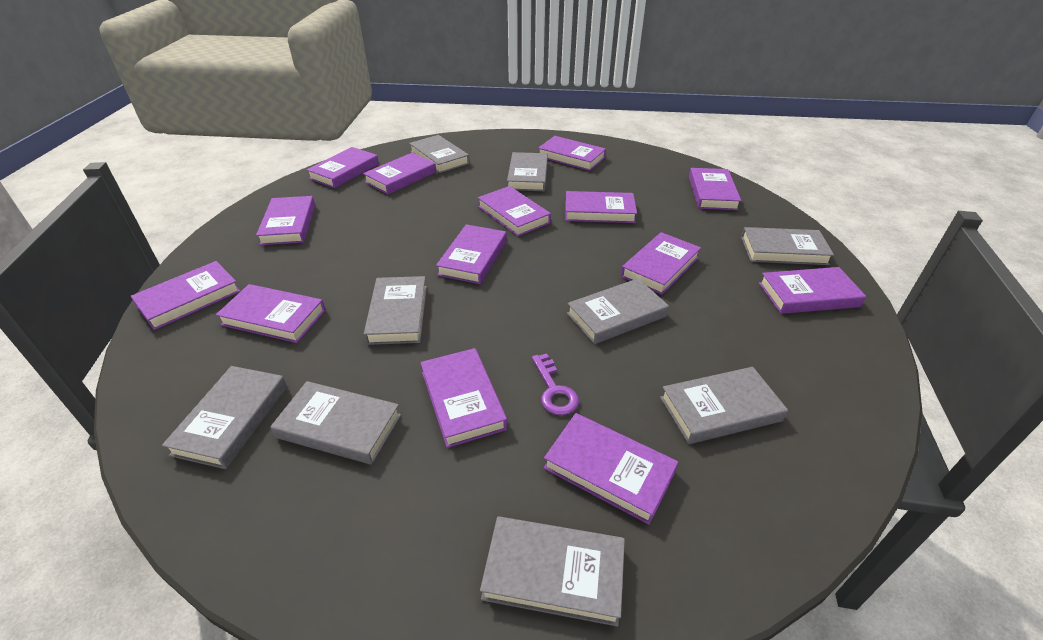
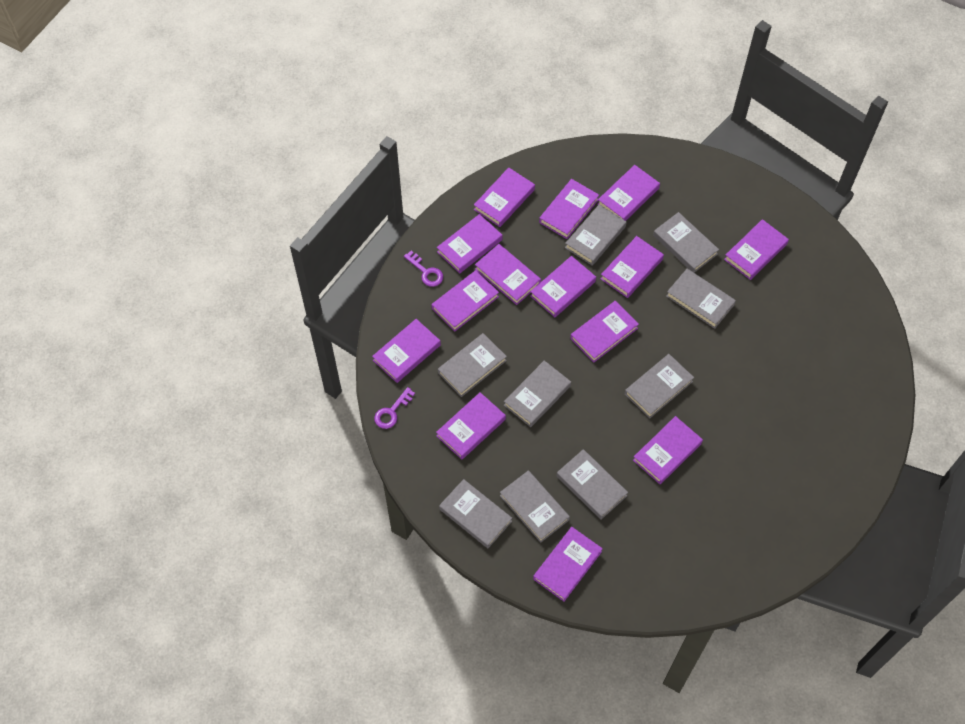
purple key: 1 -> 2

